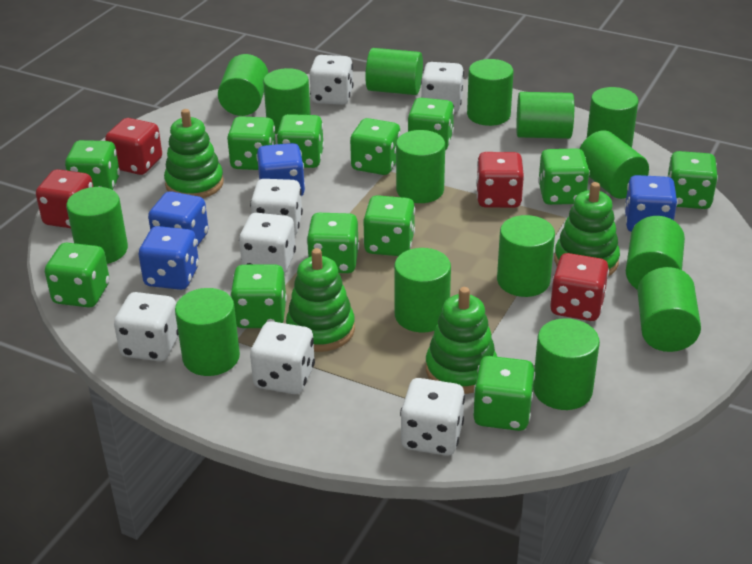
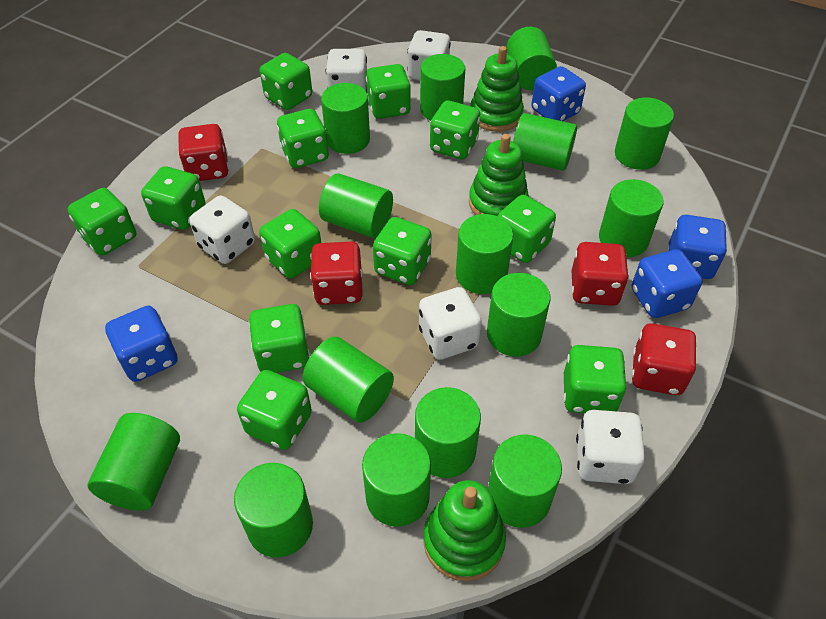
green stacking toy: 4 -> 3
white dice: 7 -> 5

